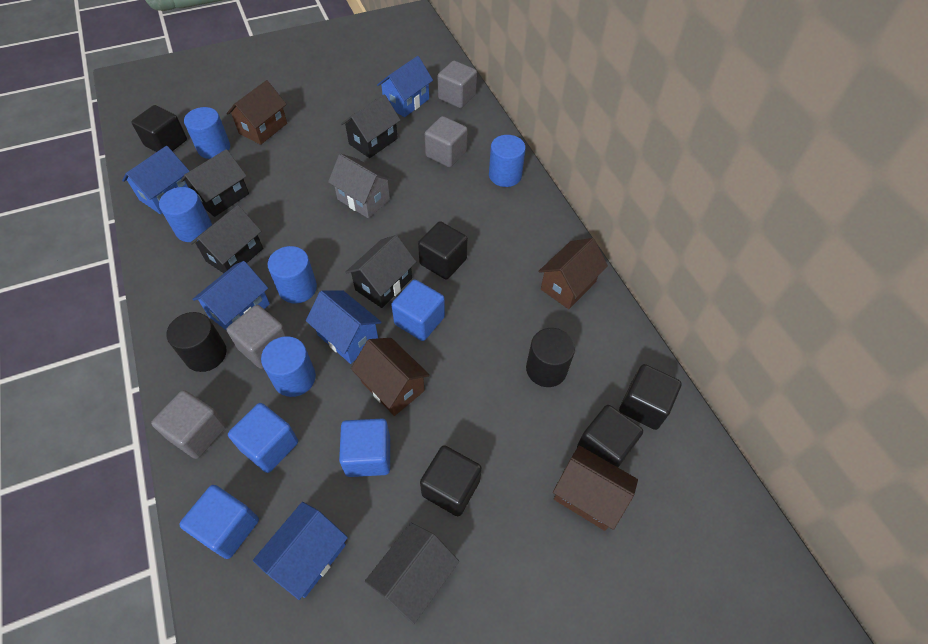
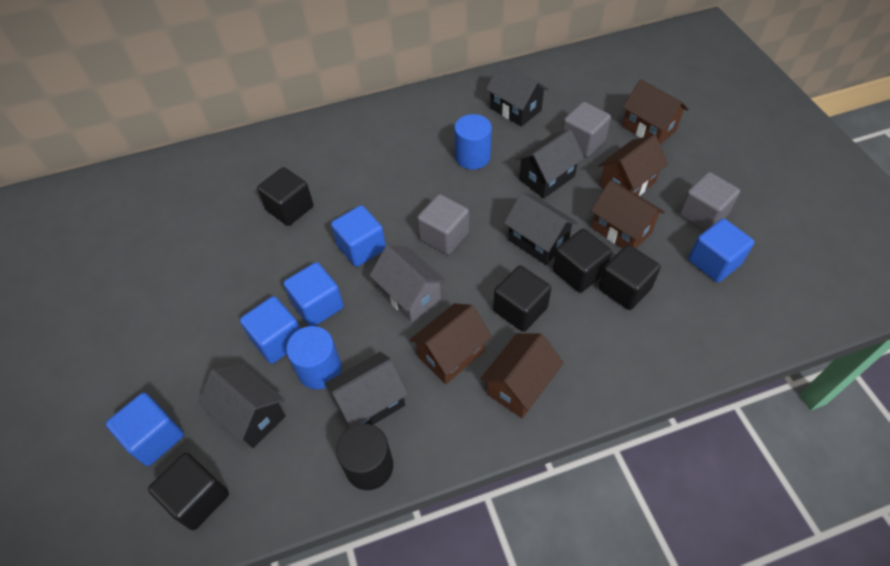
black cylinder: 2 -> 1
blue cube: 4 -> 5
blue cylinder: 5 -> 2
blue house: 5 -> 0
brown house: 4 -> 5
grey cube: 4 -> 3

